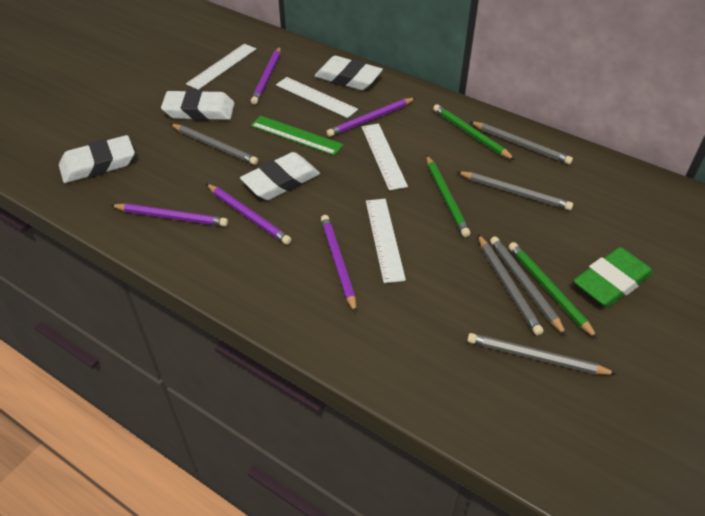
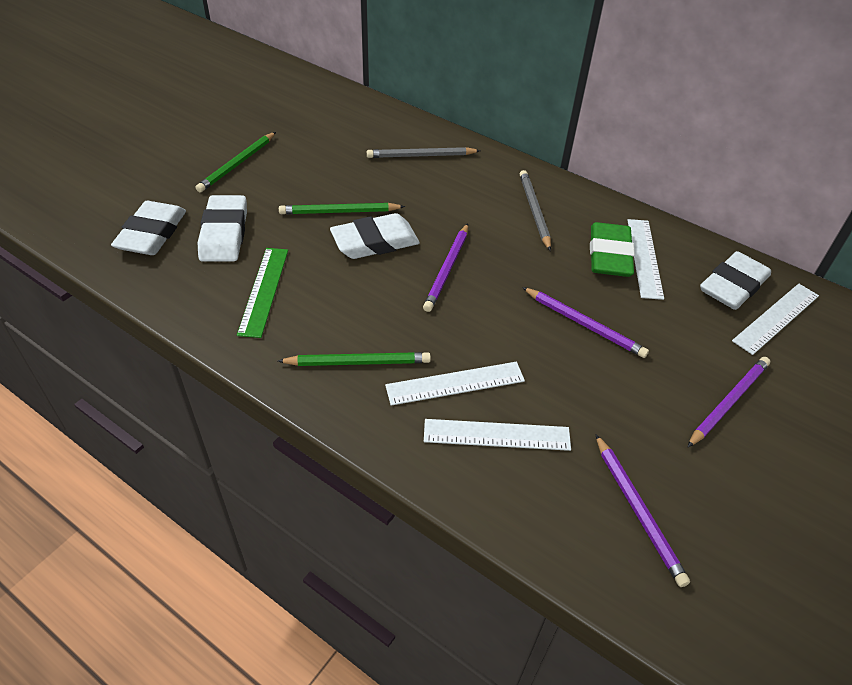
grey pencil: 6 -> 2
purple pencil: 5 -> 4

